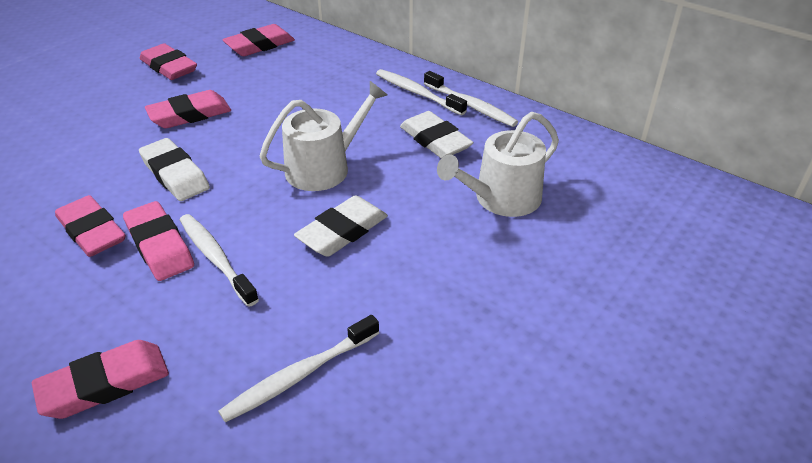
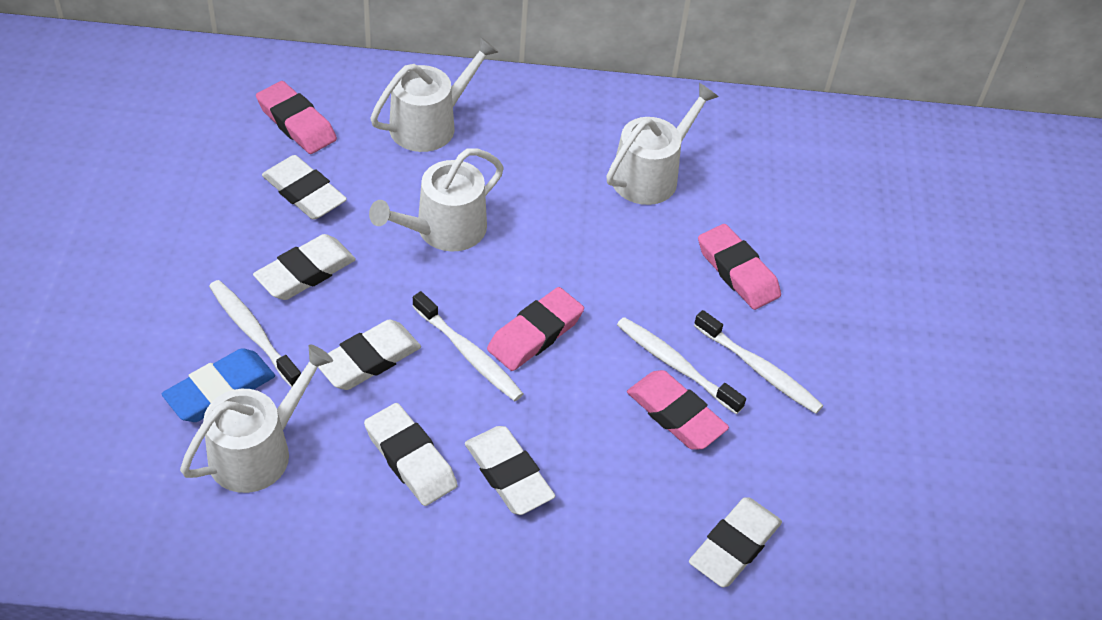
blue eraser: 0 -> 1
pink eraser: 6 -> 4
white eraser: 3 -> 6
white watering can: 2 -> 4

